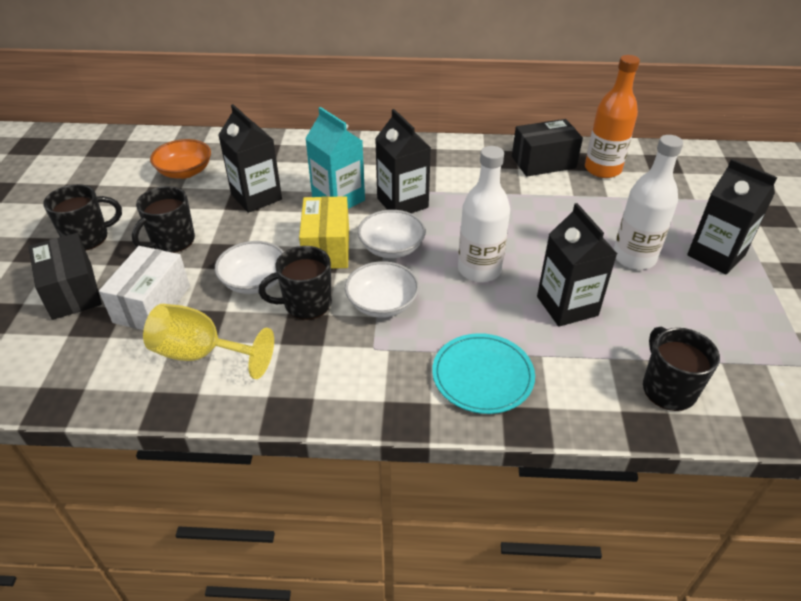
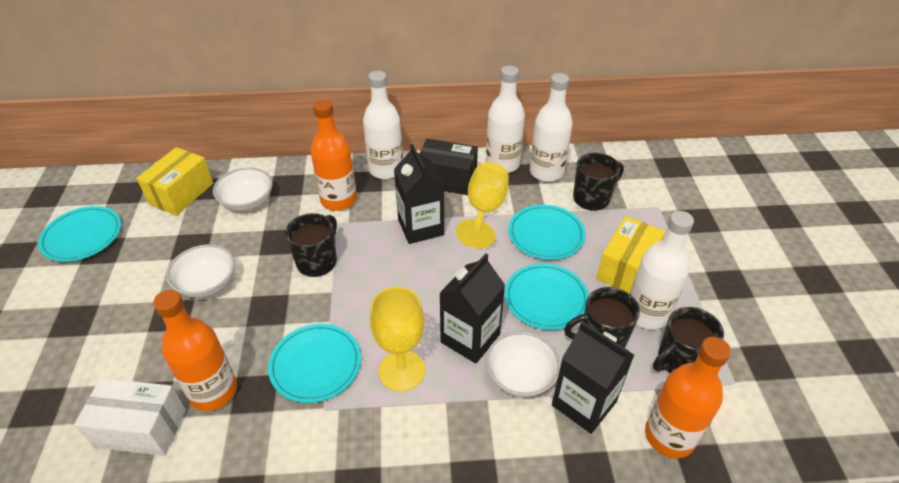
black box: 2 -> 1
black carton: 4 -> 3
orange bottle: 1 -> 3
orange bowl: 1 -> 0
turquoise carton: 1 -> 0
turquoise plate: 1 -> 4
white bottle: 2 -> 4
yellow box: 1 -> 2
yellow goblet: 1 -> 2

